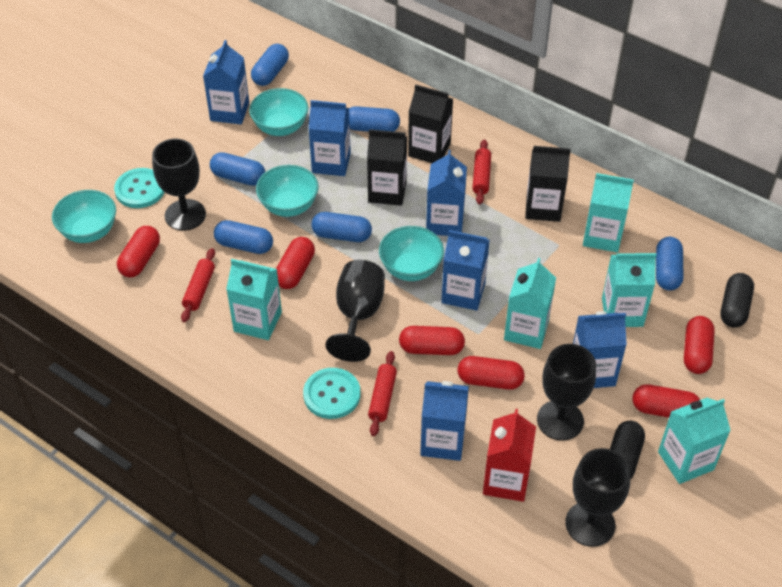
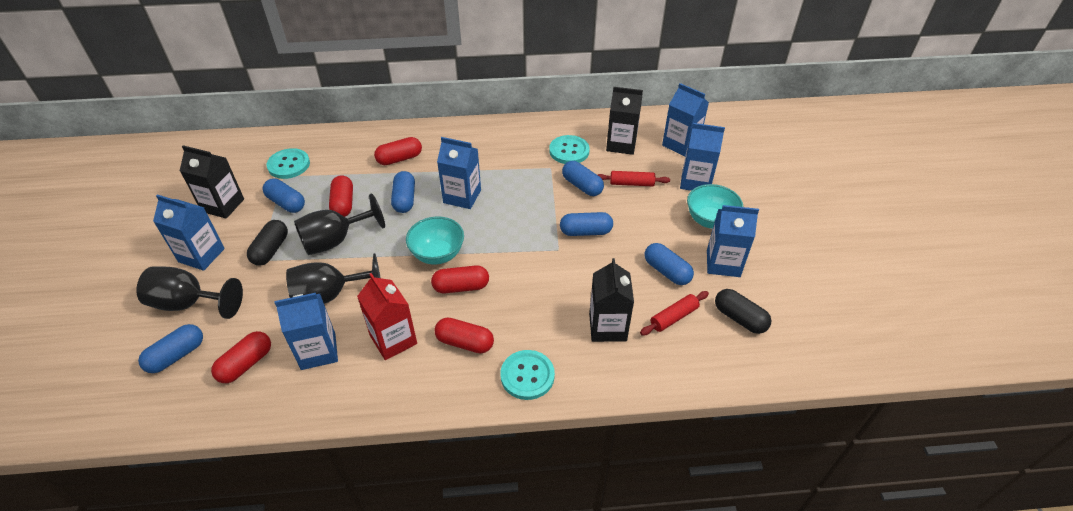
black goblet: 4 -> 3
red capsule: 6 -> 5
red rolling pin: 3 -> 2
turquoise bowl: 4 -> 2
turquoise button: 2 -> 3
turquoise carton: 5 -> 0

